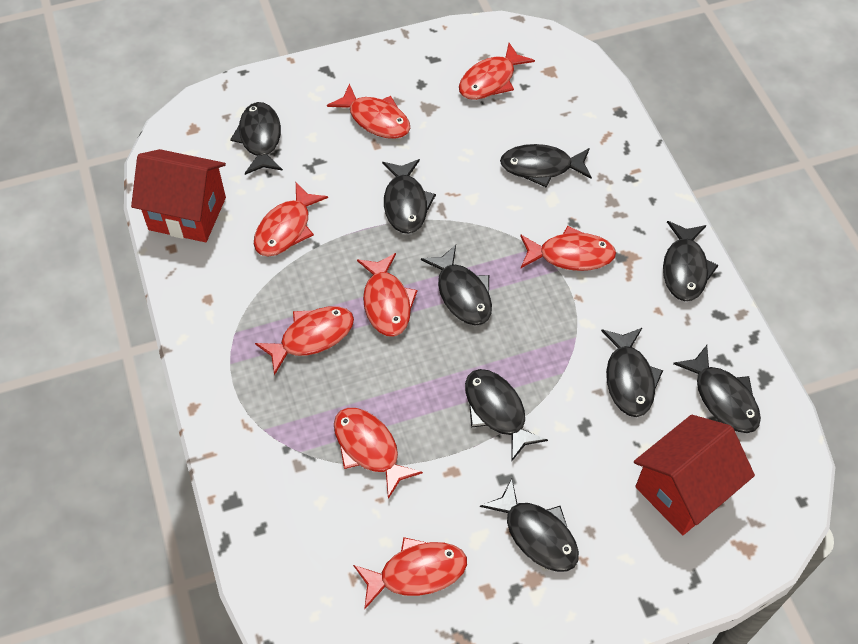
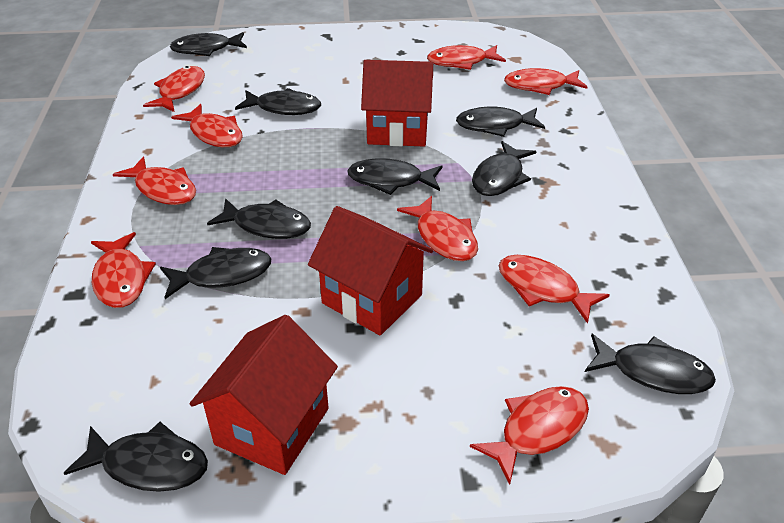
red fish: 8 -> 9
red house: 2 -> 3

